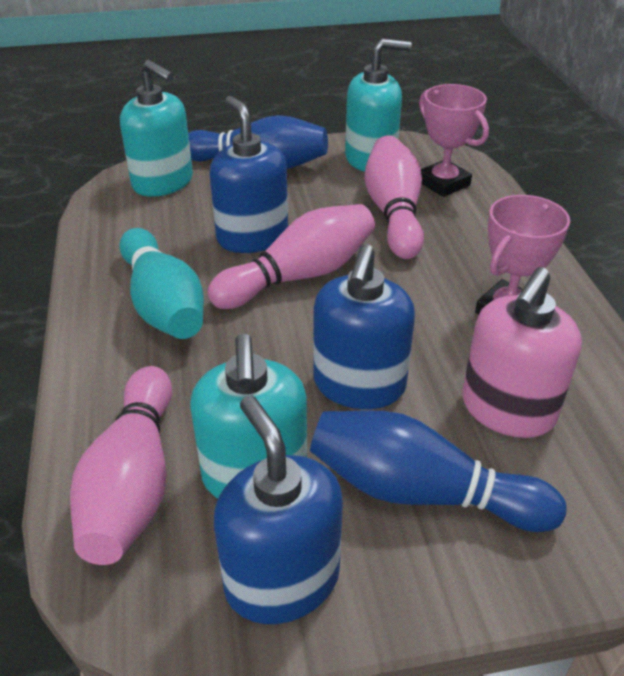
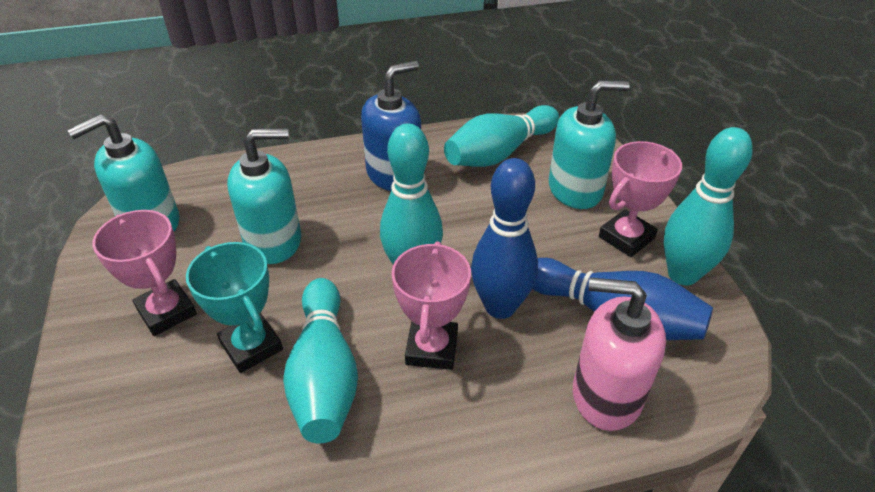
blue soap dispenser: 3 -> 1
pink bowling pin: 3 -> 0
pink trophy: 2 -> 3
turquoise bowling pin: 1 -> 4
turquoise trophy: 0 -> 1

